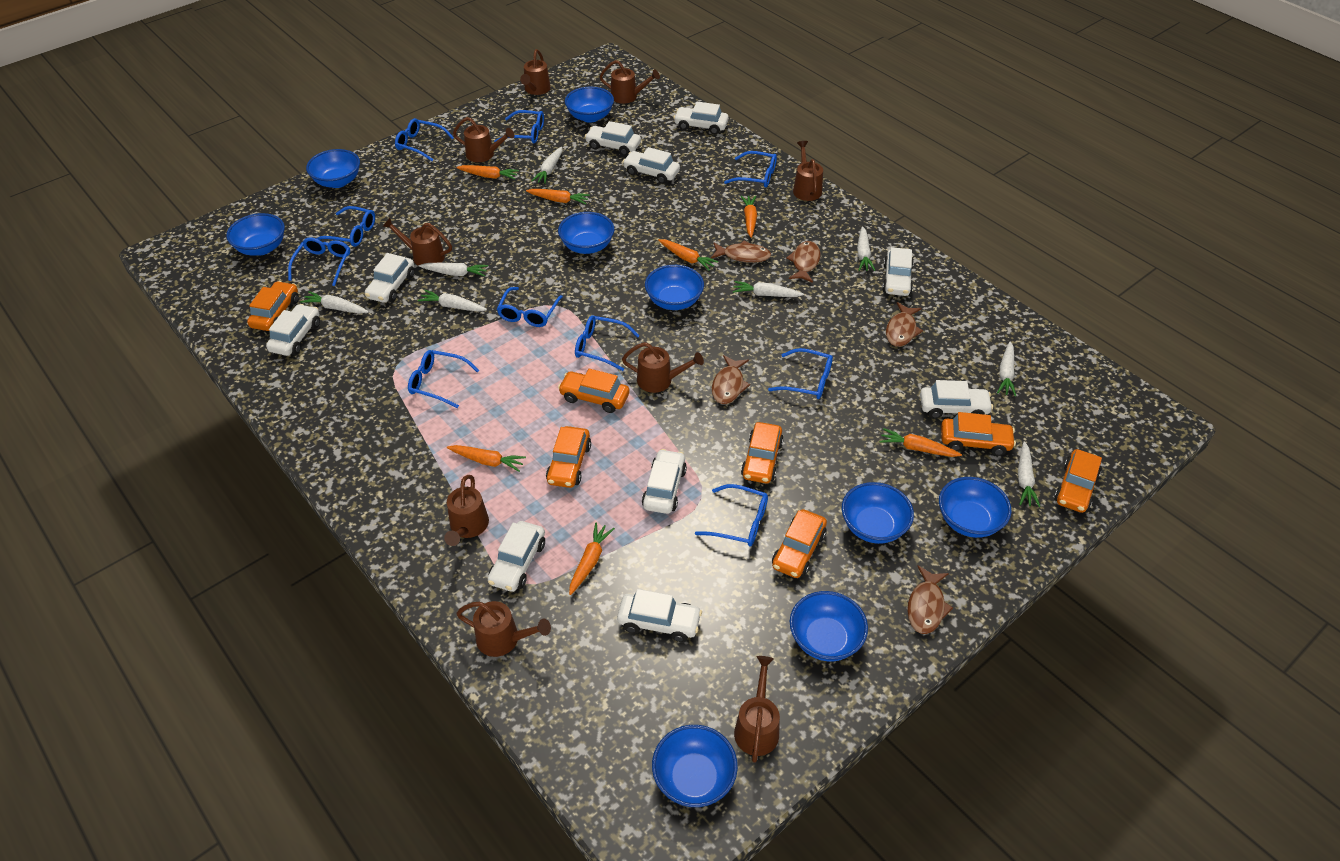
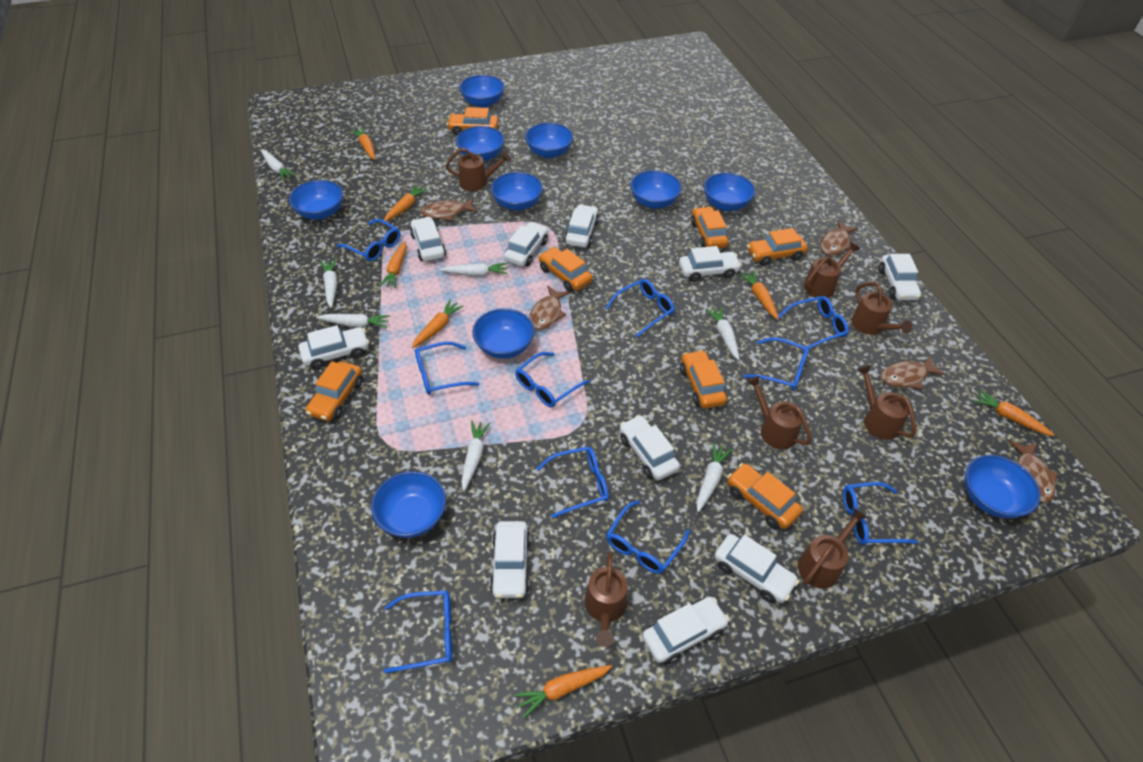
blue bowl: 9 -> 10
brown watering can: 9 -> 7
white carrot: 8 -> 7

